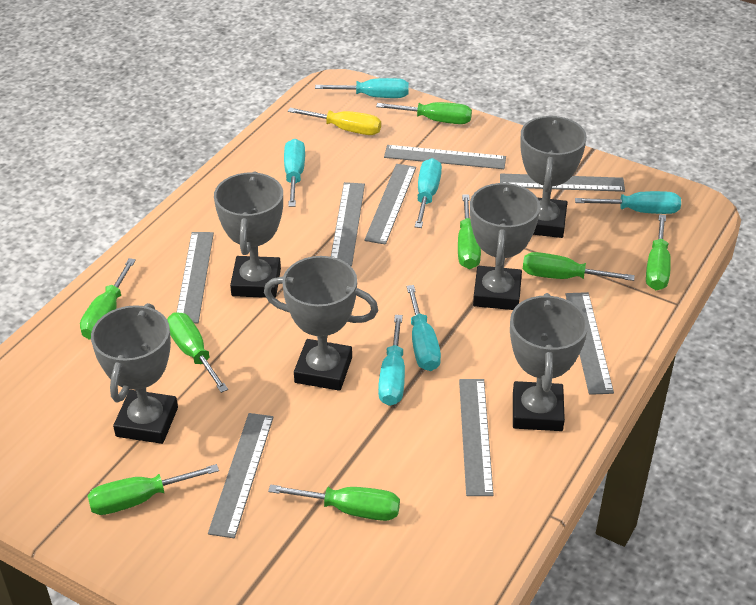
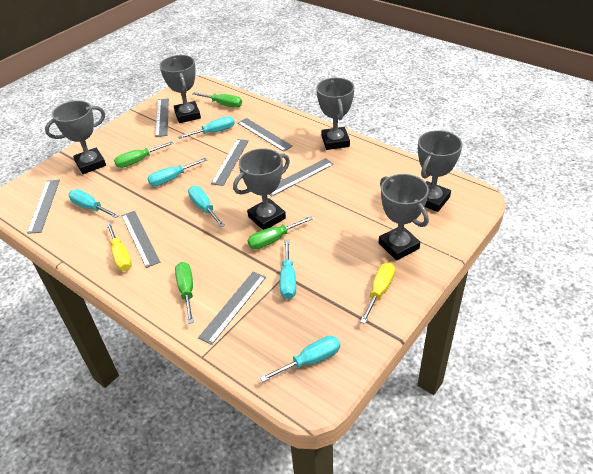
green screwdriver: 8 -> 4
grey ruler: 8 -> 7
yellow screwdriver: 1 -> 2

